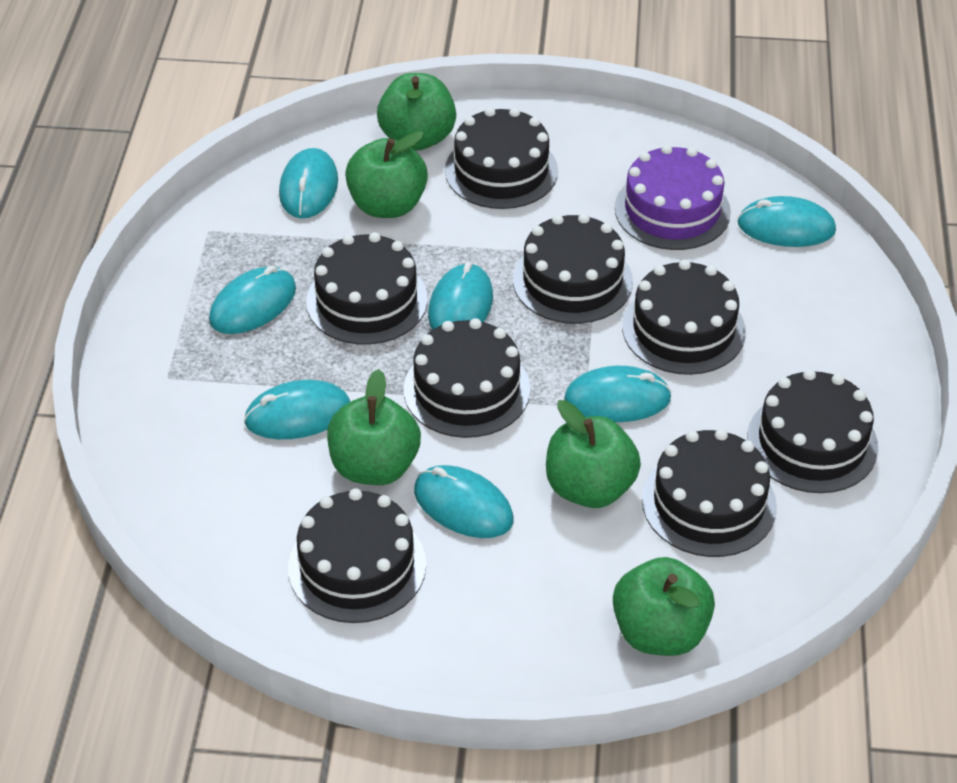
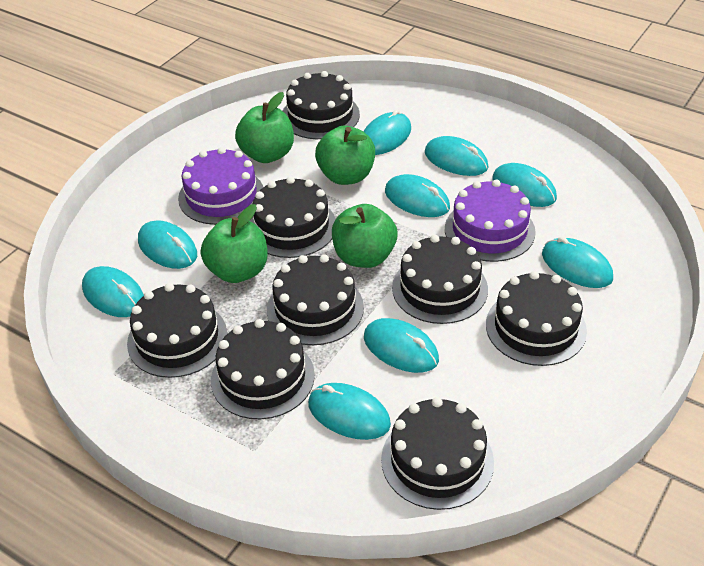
green apple: 5 -> 4
purple cake: 1 -> 2
turquoise mouse: 7 -> 9

